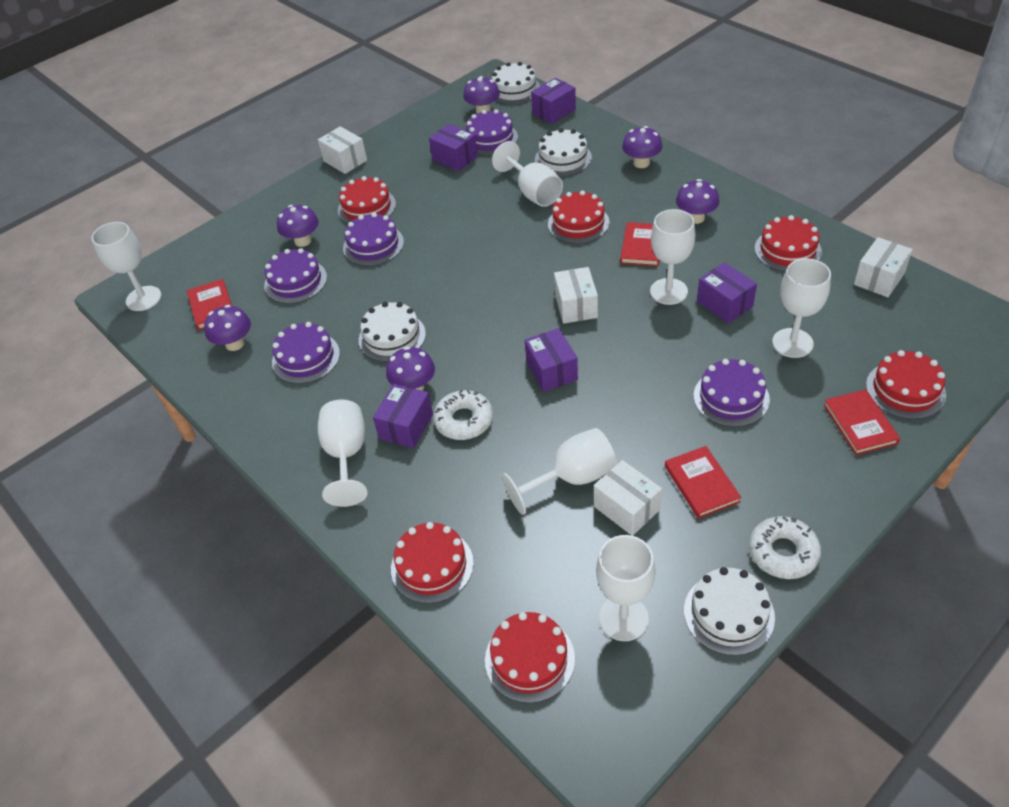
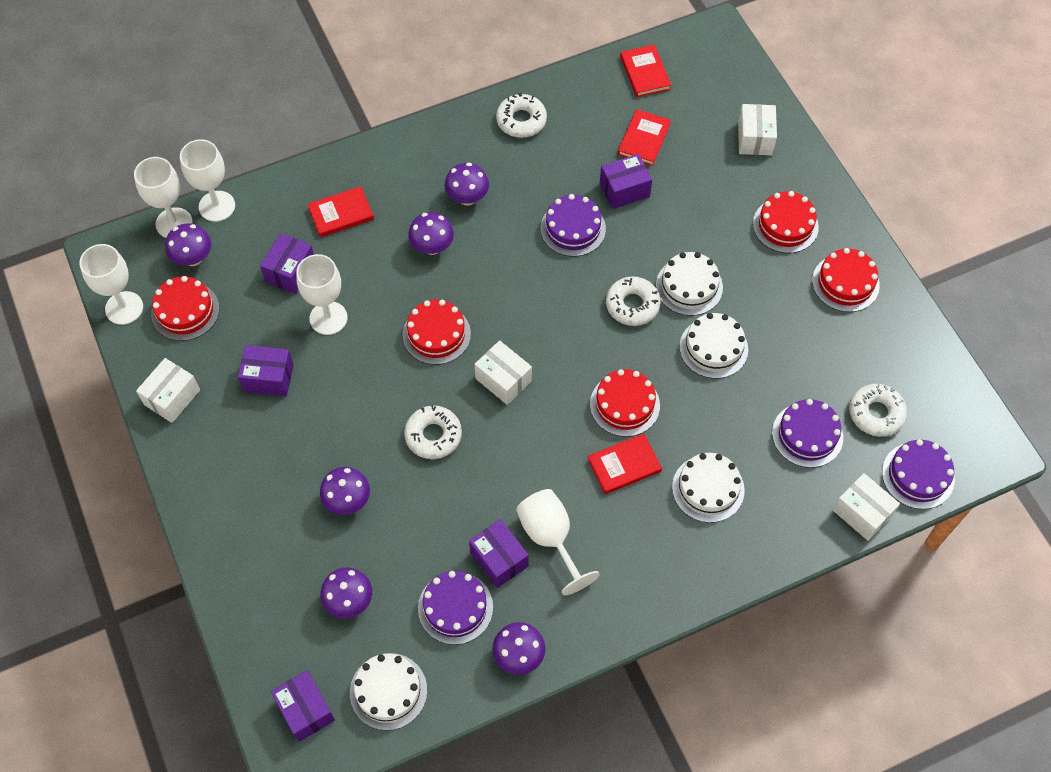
purple cake: 5 -> 4
red cake: 6 -> 5
white donut: 2 -> 4
white goblet: 7 -> 5

